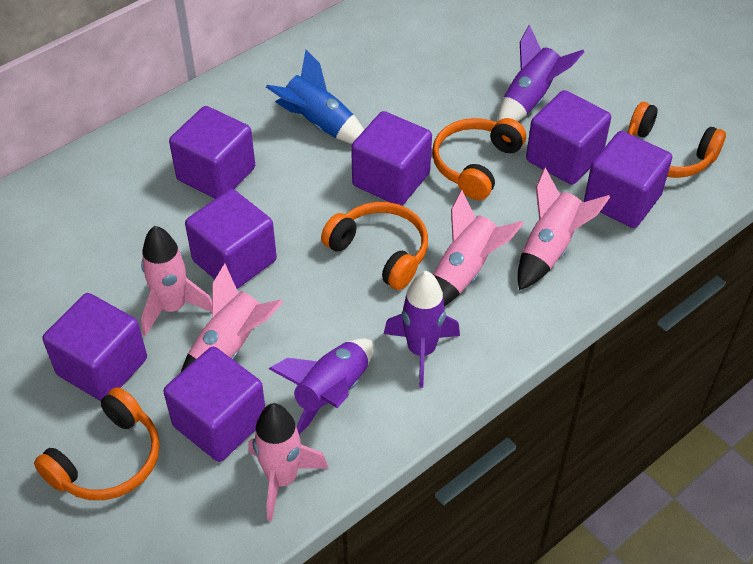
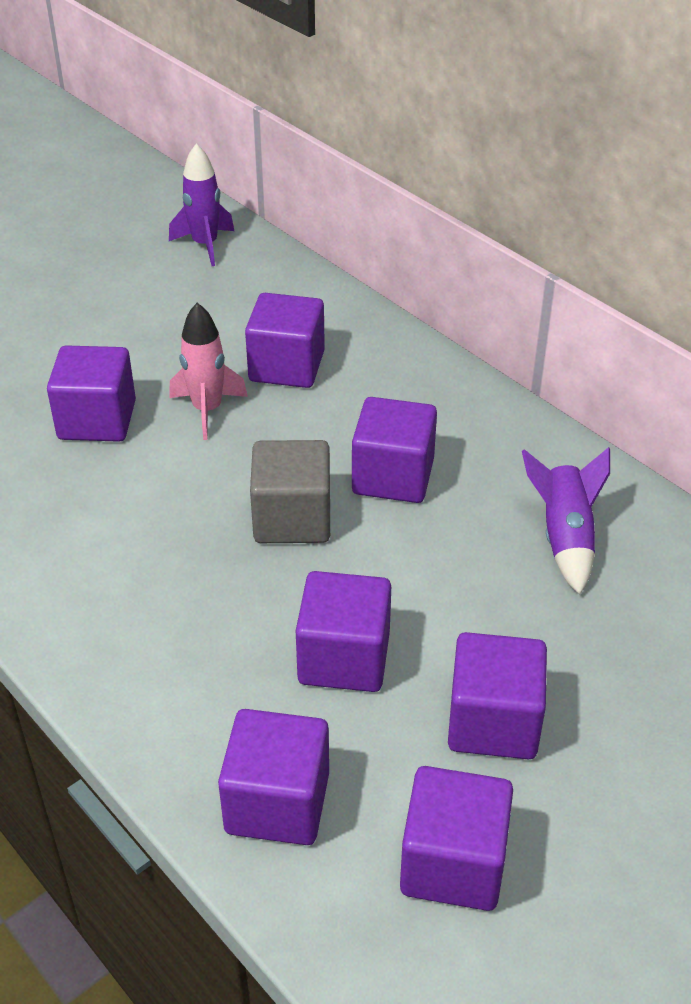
blue rocket: 1 -> 0
grey cube: 0 -> 1
orange headphones: 4 -> 0
pink rocket: 5 -> 1
purple rocket: 3 -> 2

